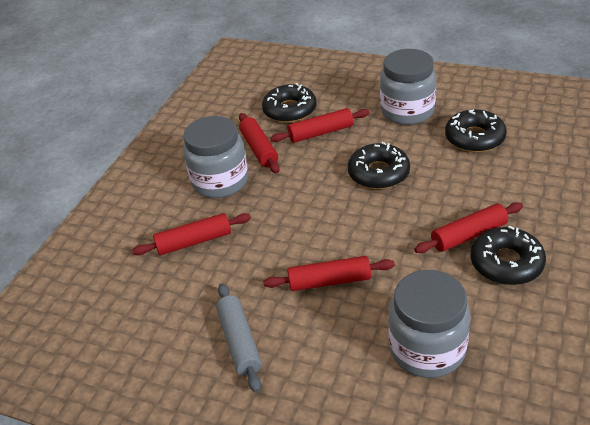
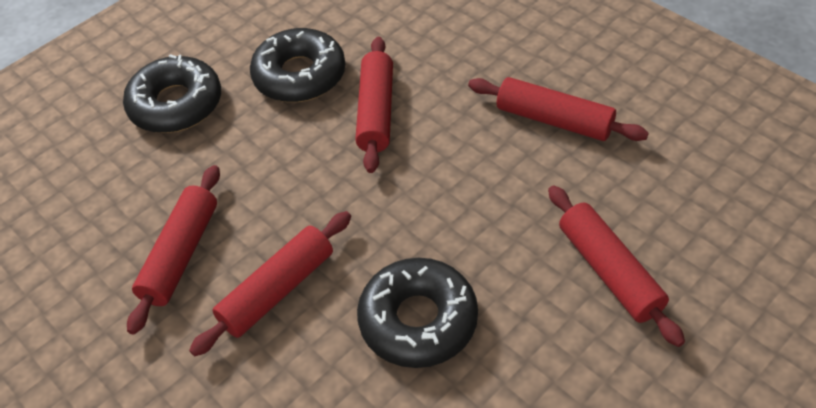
black donut: 4 -> 3
grey jar: 3 -> 0
grey rolling pin: 1 -> 0

